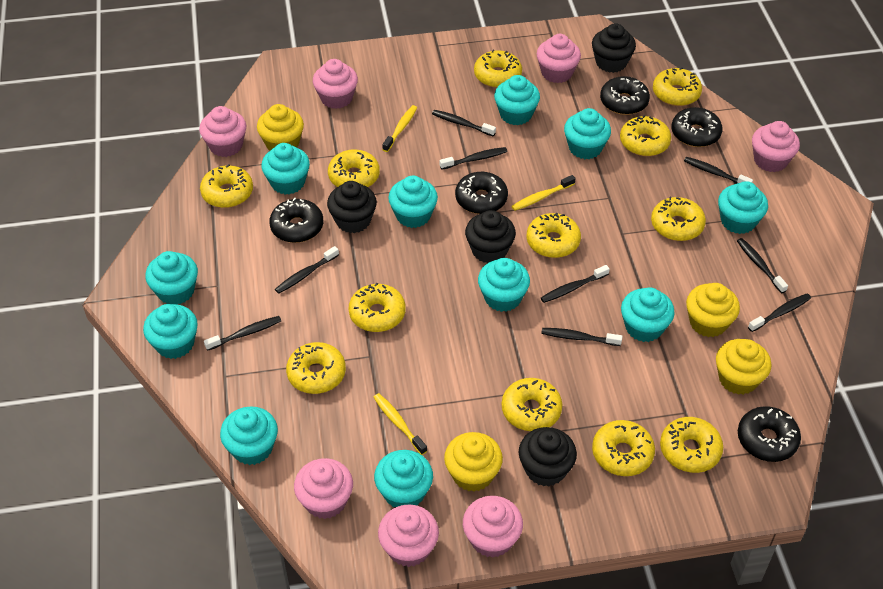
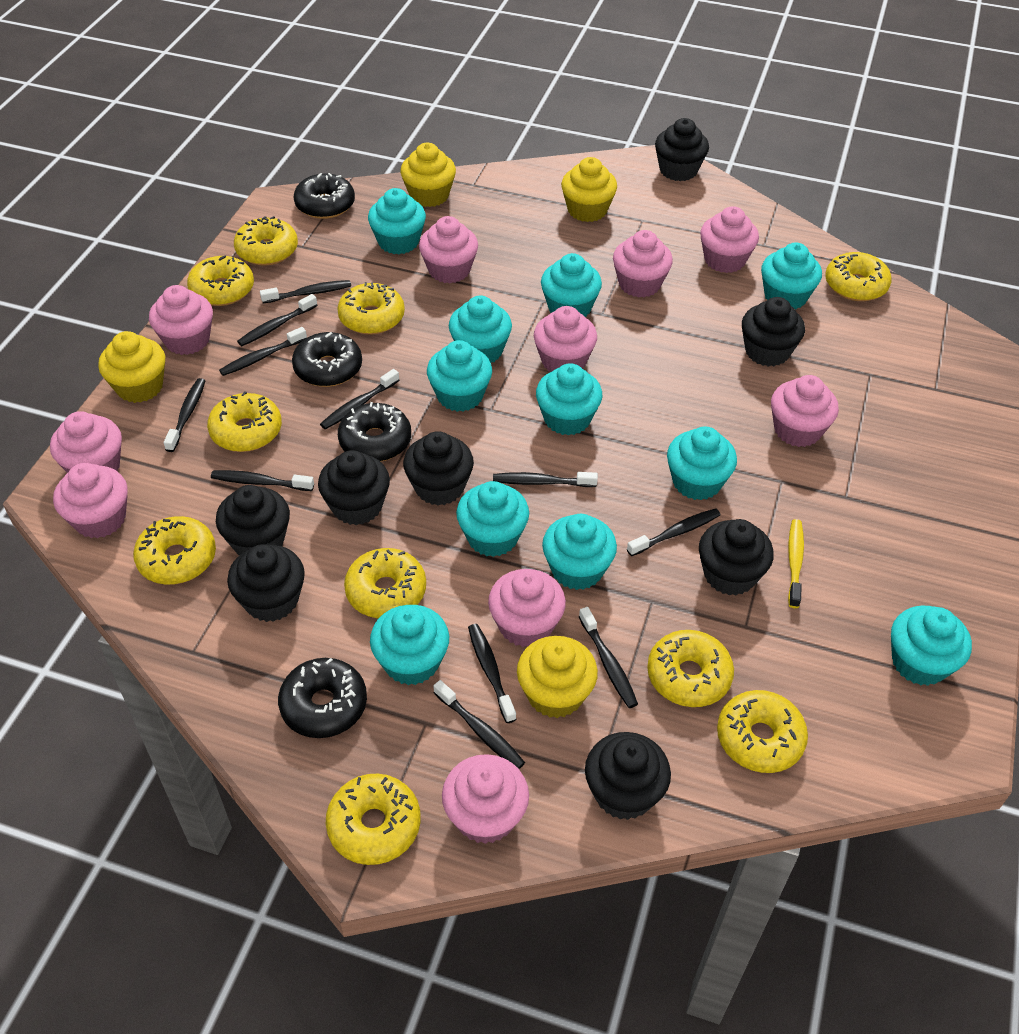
black cupcake: 4 -> 8
black donut: 5 -> 4
black toothbrush: 9 -> 11
pink cupcake: 7 -> 10
yellow donut: 12 -> 10
yellow toothbrush: 3 -> 1

